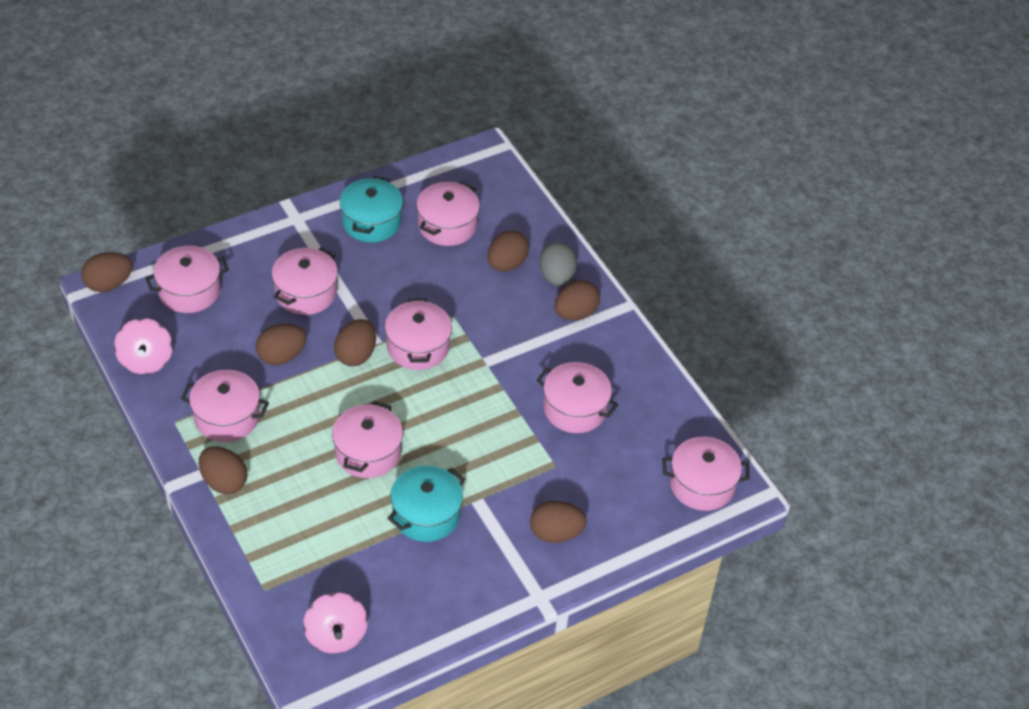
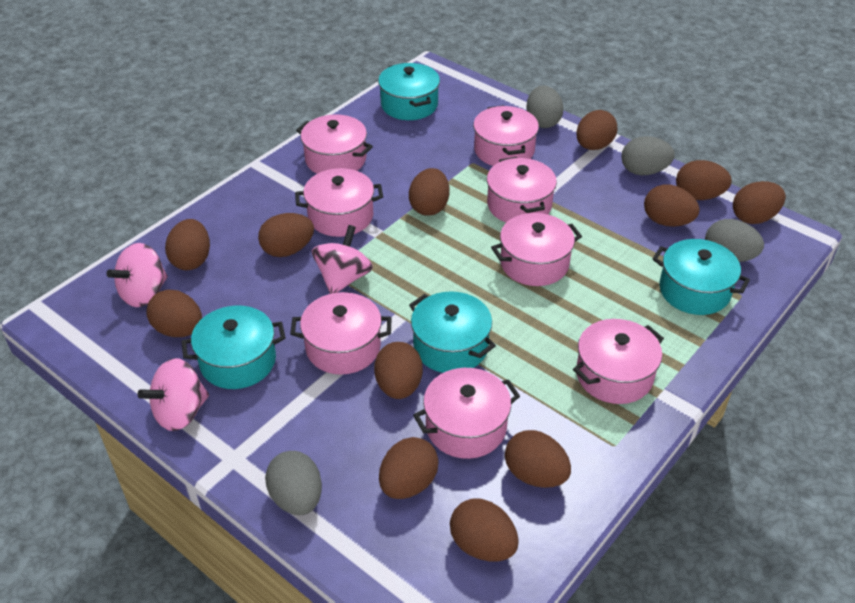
brown egg: 7 -> 12
grey egg: 1 -> 4
pink spinning top: 2 -> 3
turquoise pot: 2 -> 4

